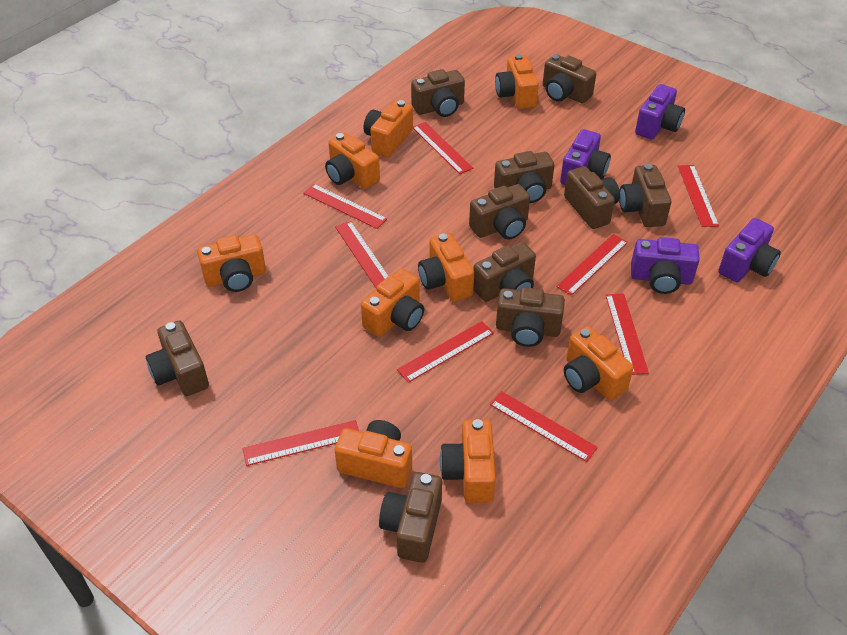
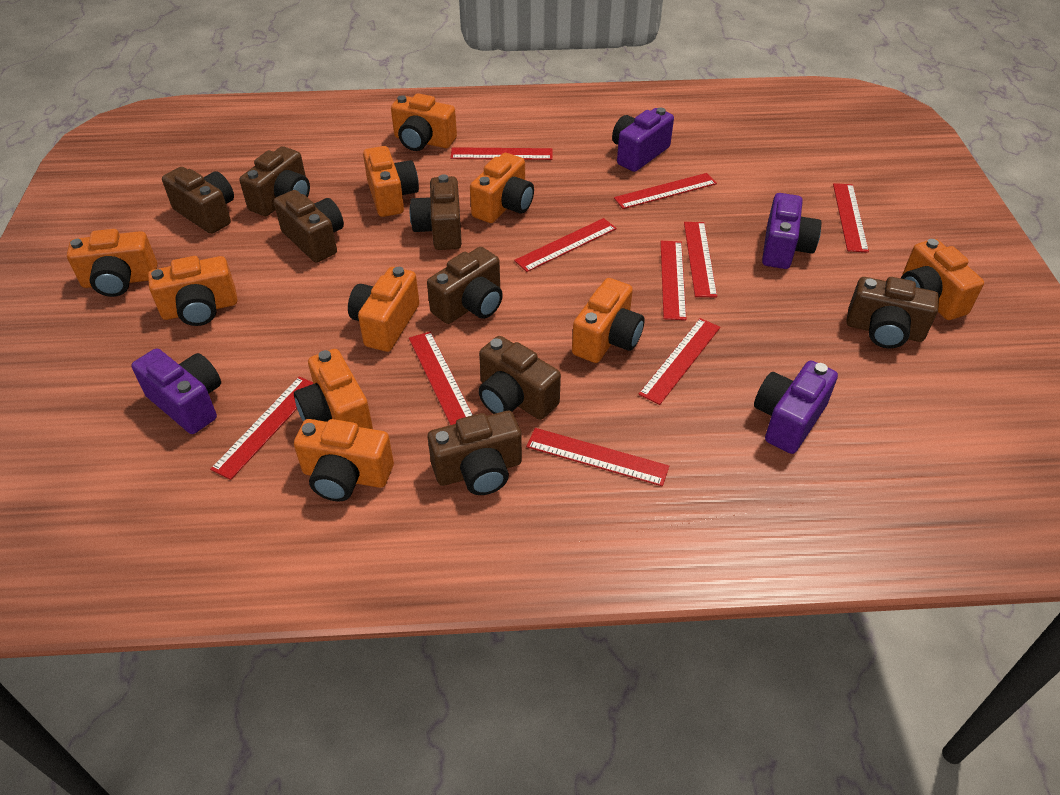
brown camera: 10 -> 8
orange camera: 9 -> 10
red ruler: 9 -> 10

